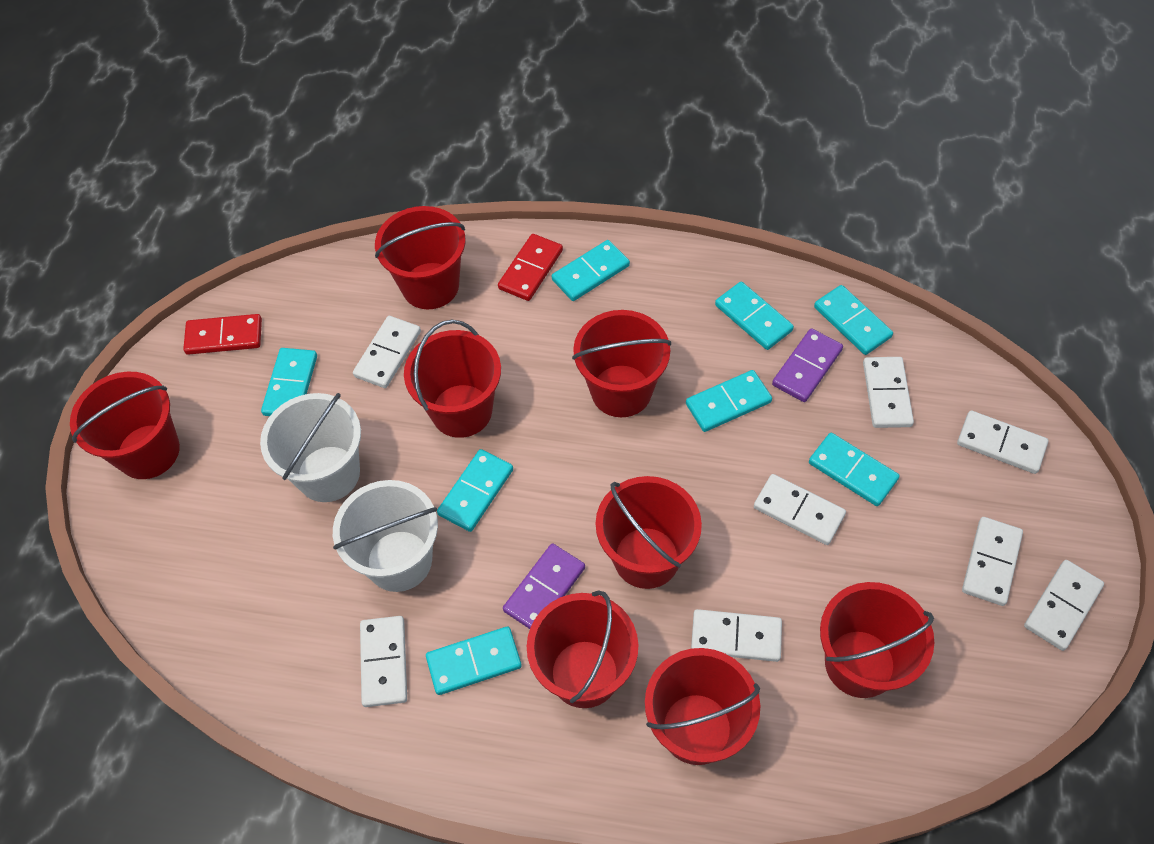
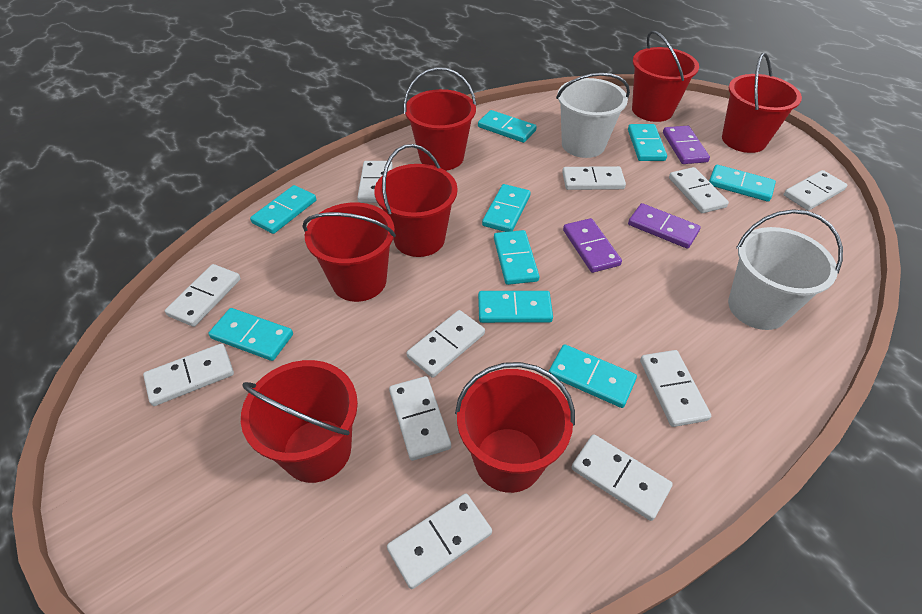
purple domino: 2 -> 3
red bucket: 8 -> 7
red domino: 2 -> 0
turquoise domino: 8 -> 9
white domino: 8 -> 11

